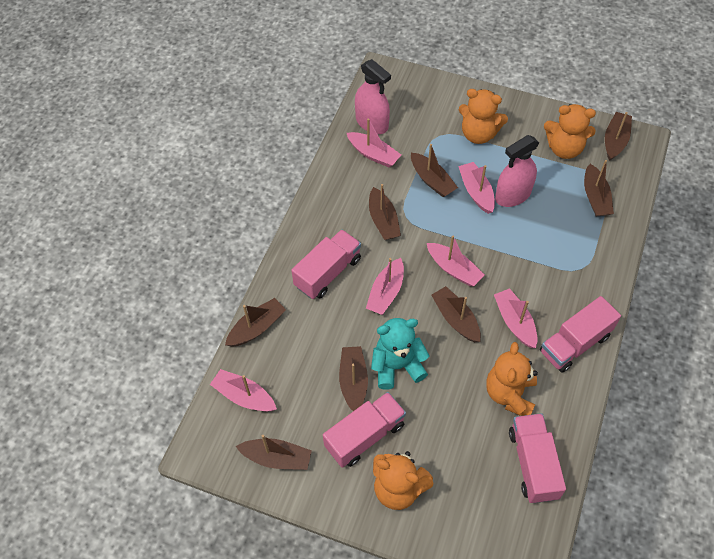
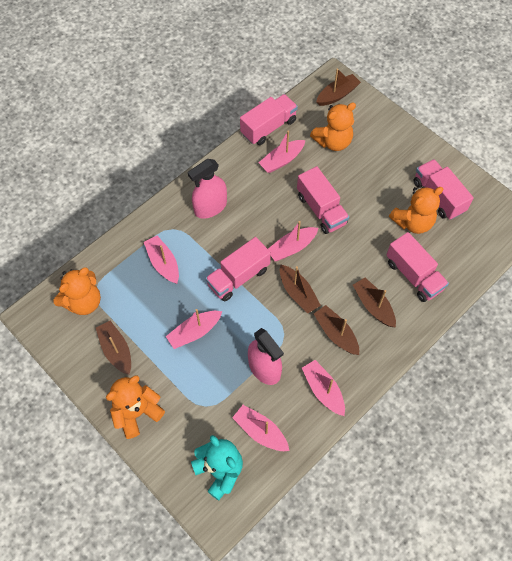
brown boat: 8 -> 5
pink truck: 4 -> 5

